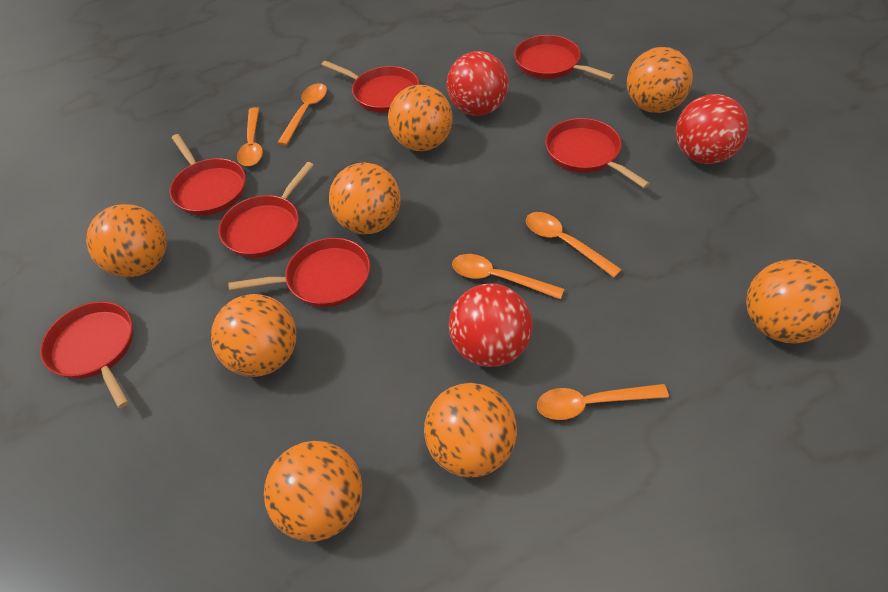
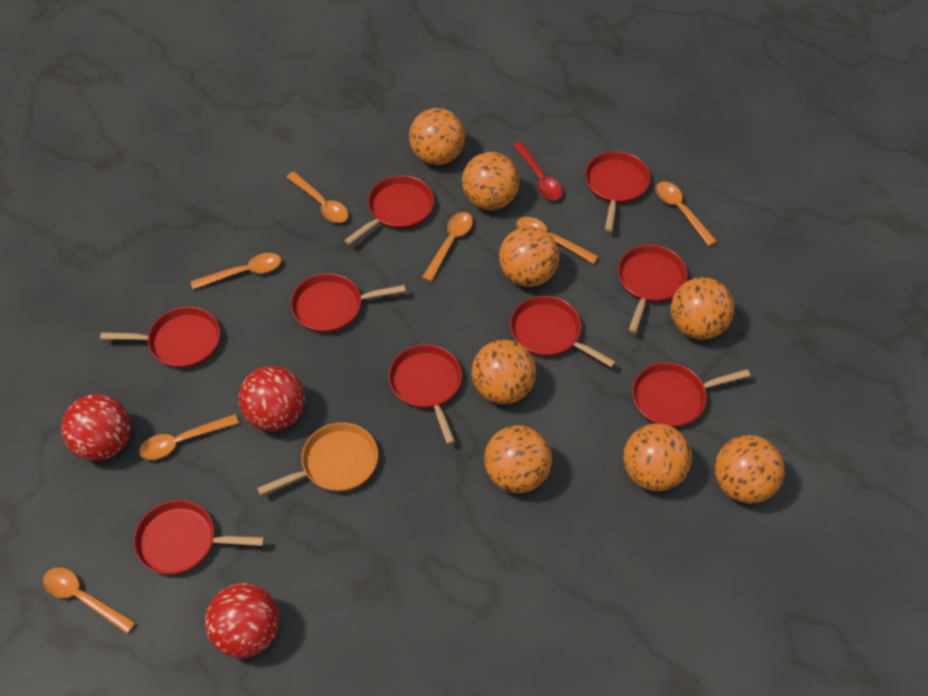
orange pan: 0 -> 1
orange spoon: 5 -> 7
red pan: 7 -> 9
red spoon: 0 -> 1

